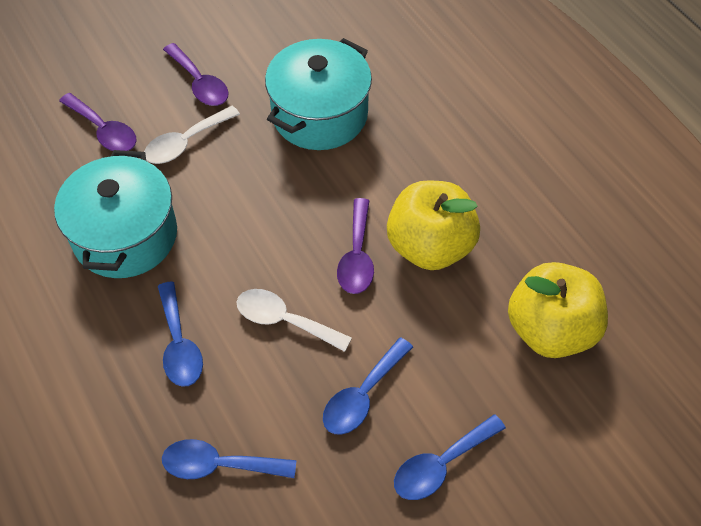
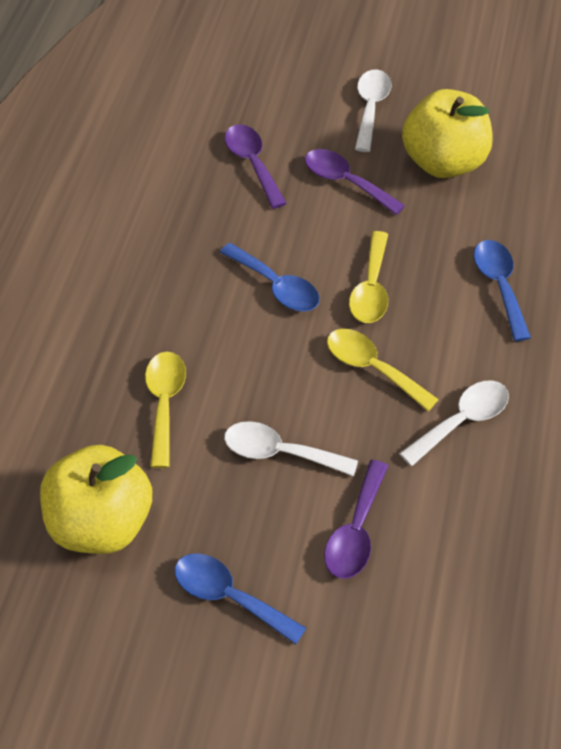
blue spoon: 4 -> 3
turquoise pot: 2 -> 0
white spoon: 2 -> 3
yellow spoon: 0 -> 3

